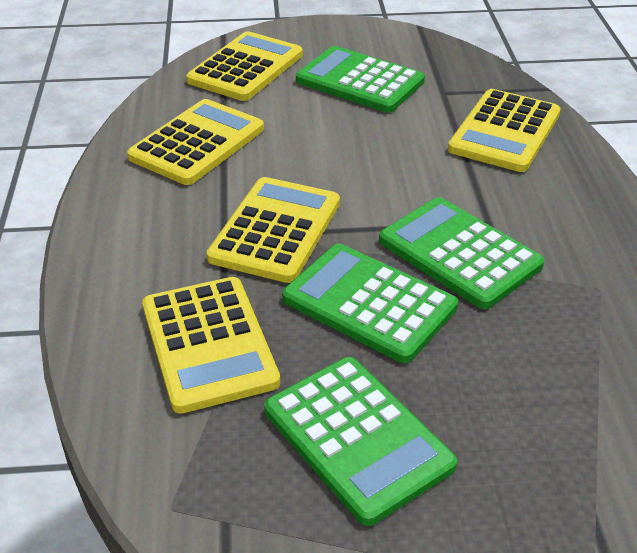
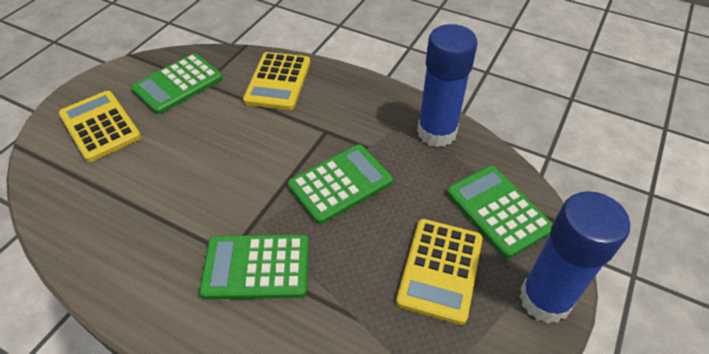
blue glue stick: 0 -> 2
yellow calculator: 5 -> 3

